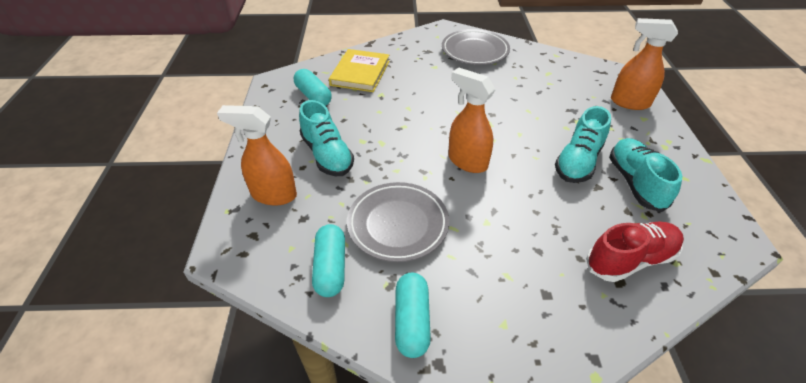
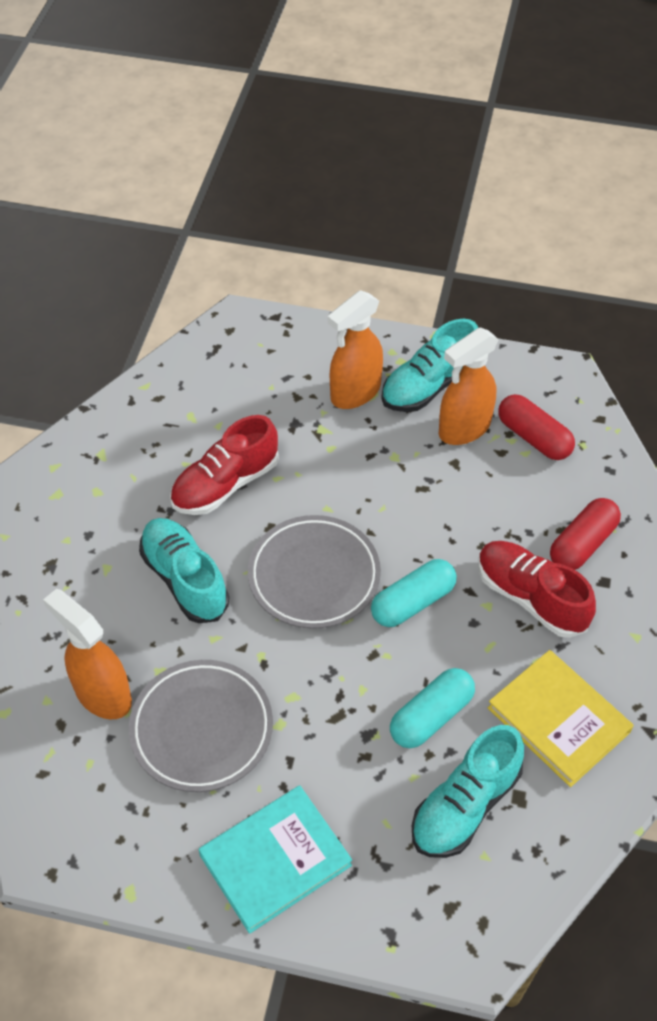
red capsule: 0 -> 2
red shoe: 1 -> 2
turquoise book: 0 -> 1
turquoise capsule: 3 -> 2

